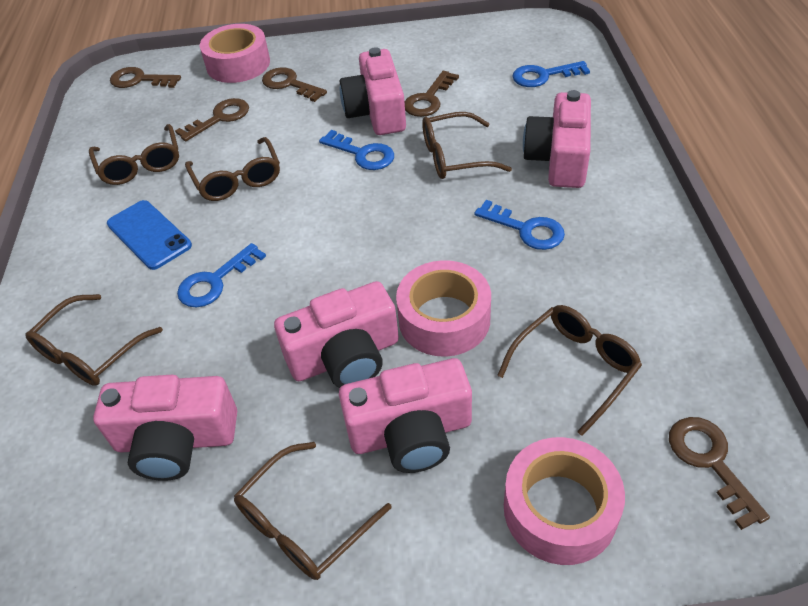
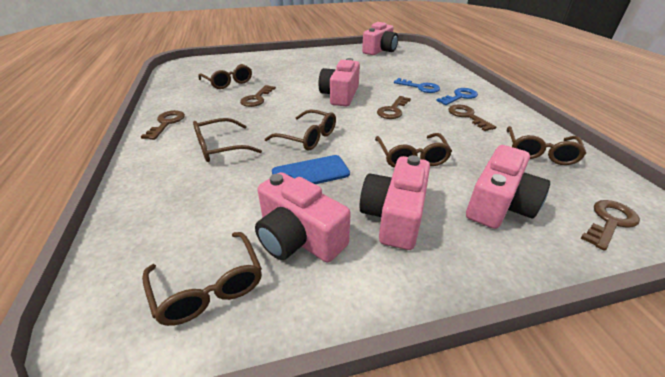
blue key: 4 -> 2
pink tape: 3 -> 0

